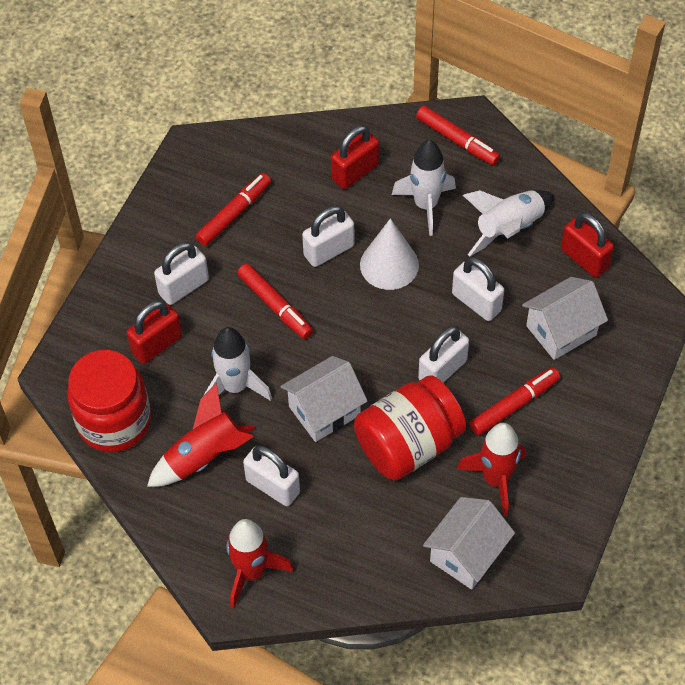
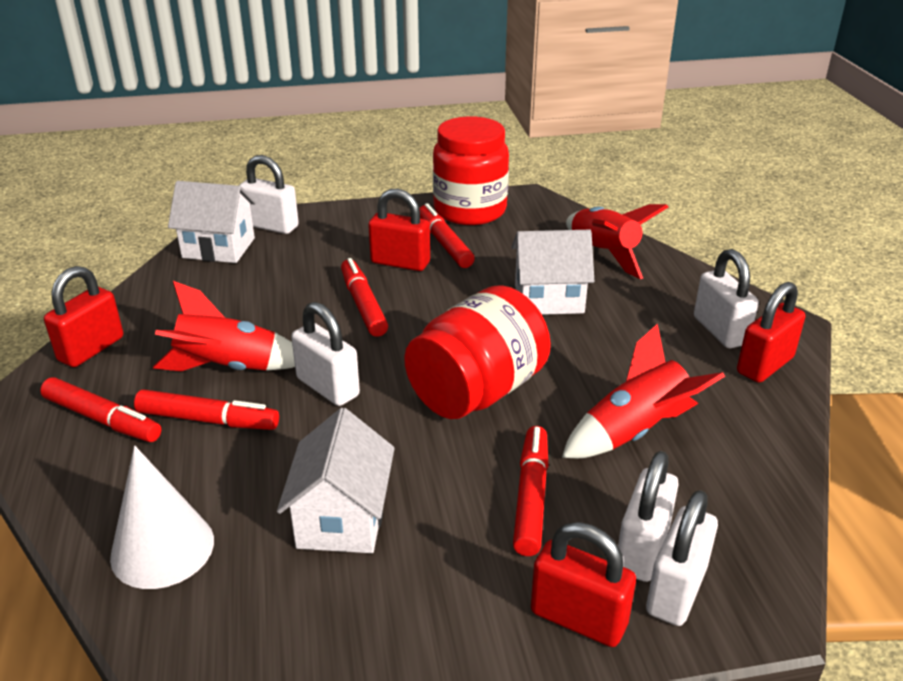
red marker: 4 -> 5
red padlock: 3 -> 4
white rocket: 3 -> 0

